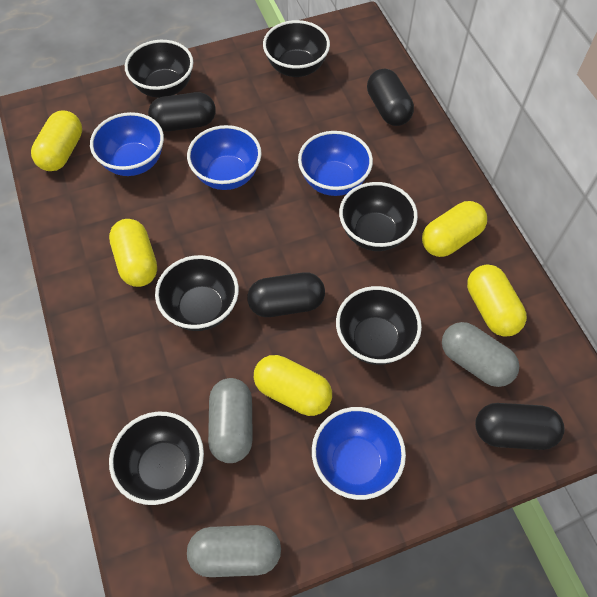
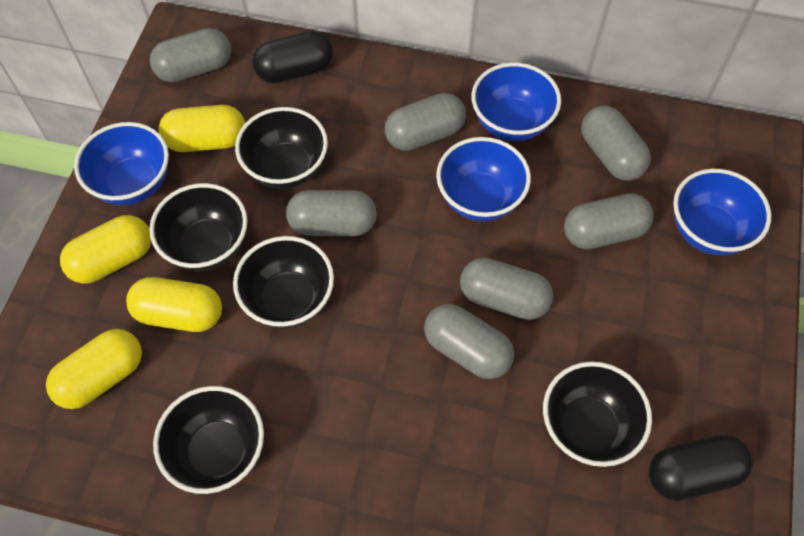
black bowl: 6 -> 5
black capsule: 4 -> 2
grey capsule: 3 -> 7
yellow capsule: 5 -> 4

